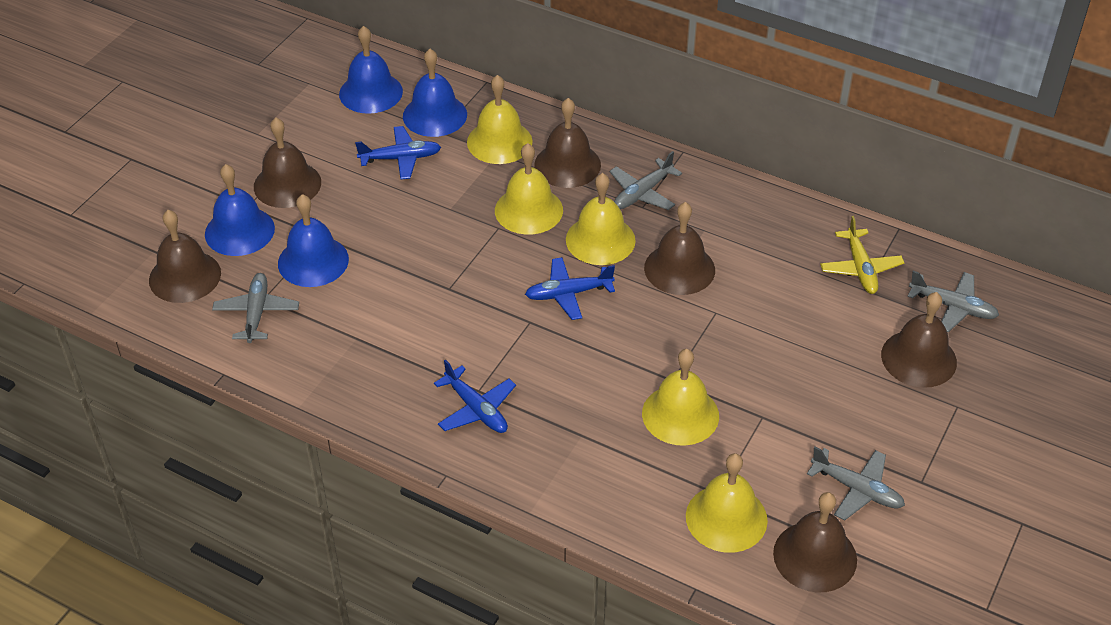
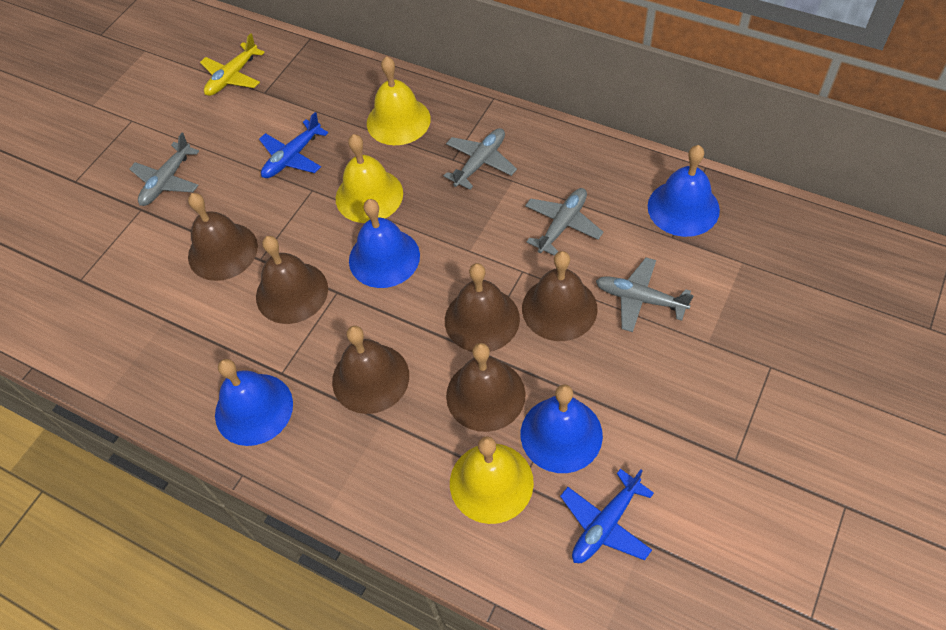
blue plane: 3 -> 2
yellow bell: 5 -> 3

